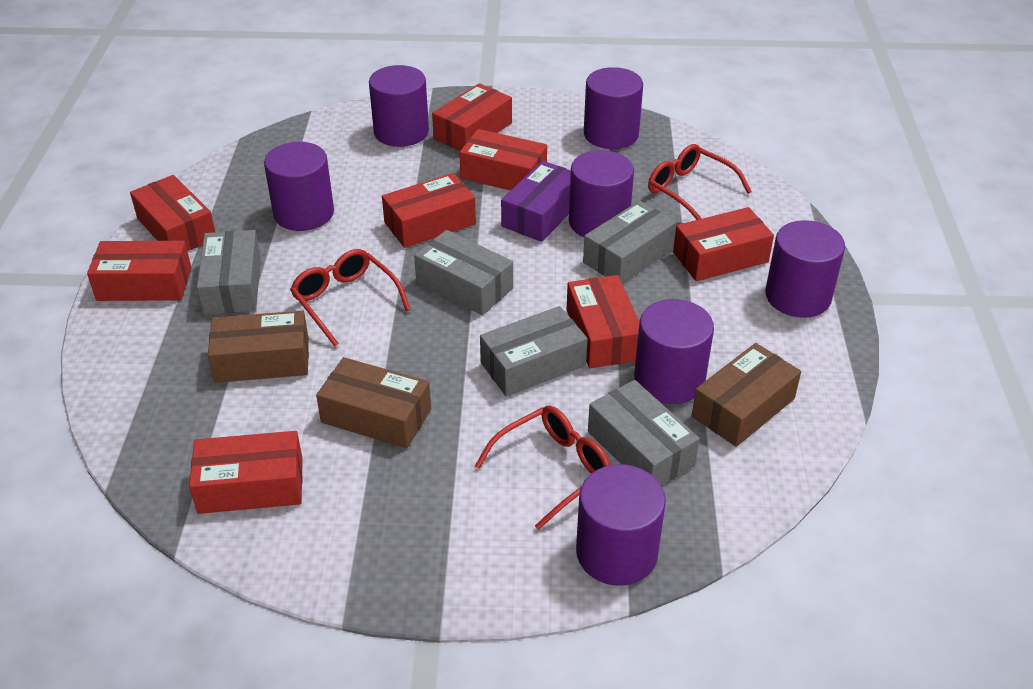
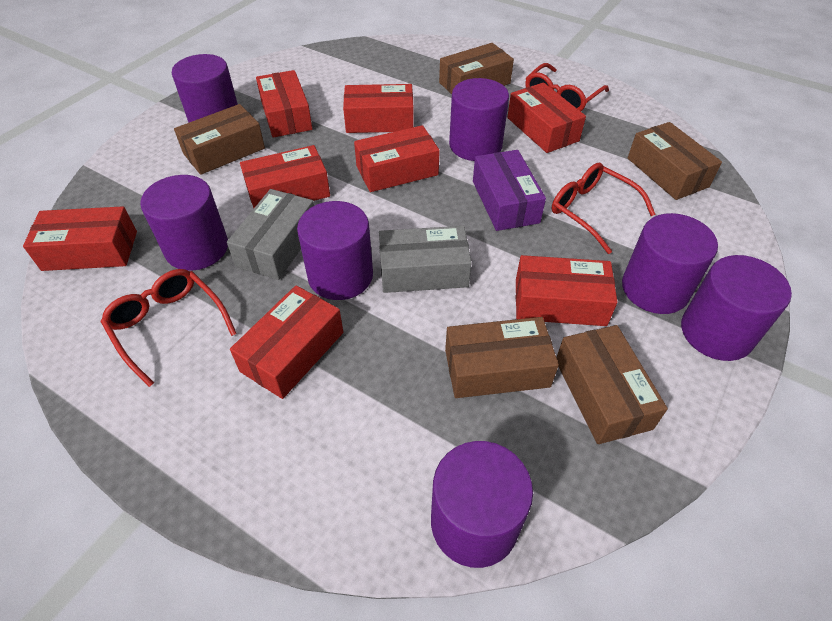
brown box: 3 -> 5
grey box: 5 -> 2

